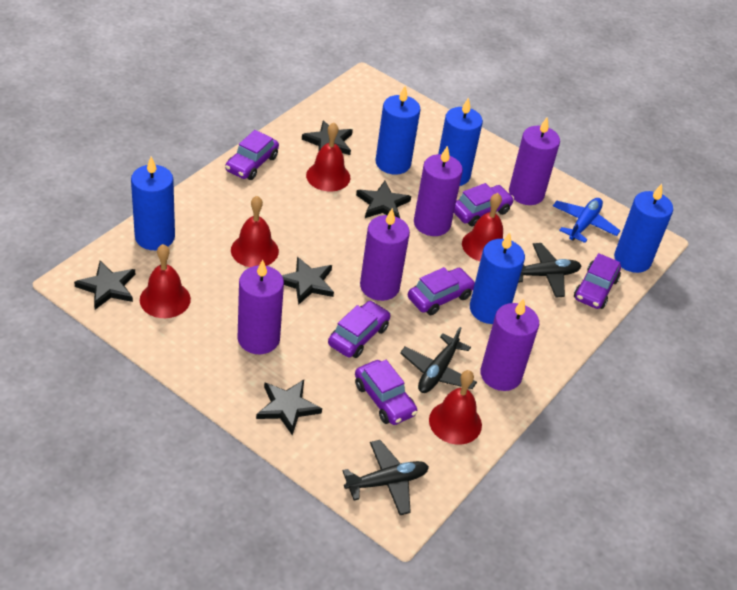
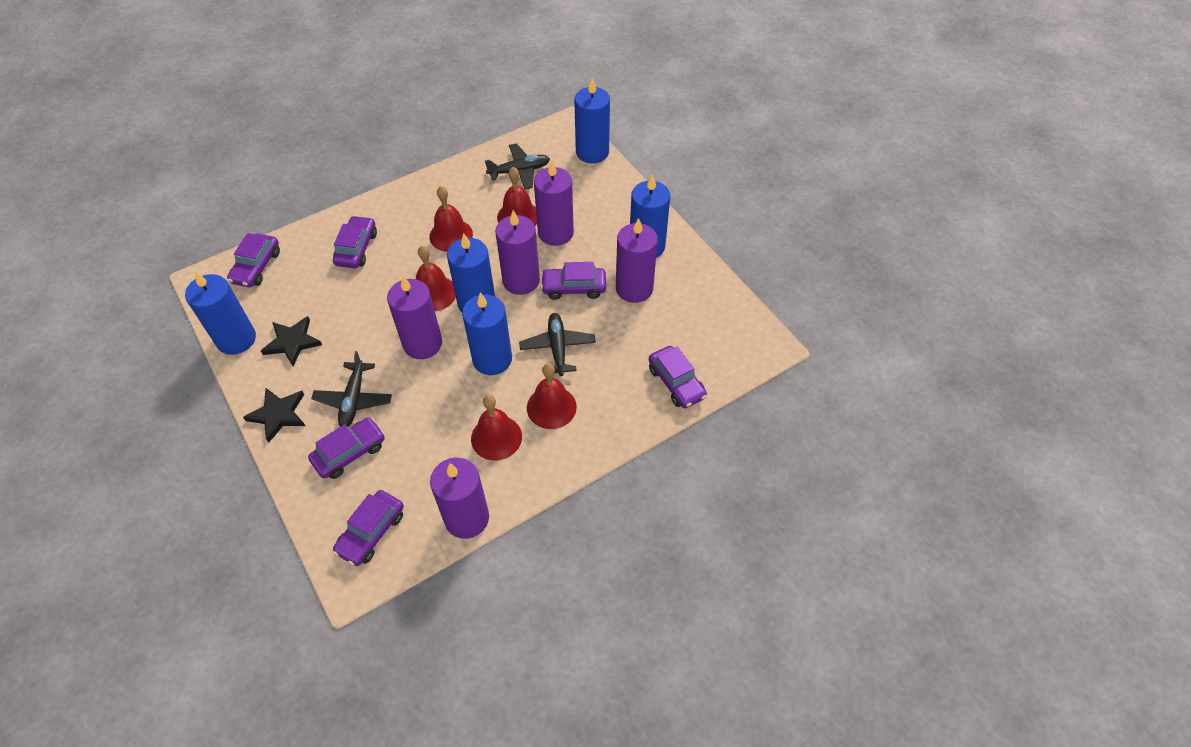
black star: 5 -> 2
blue plane: 1 -> 0

